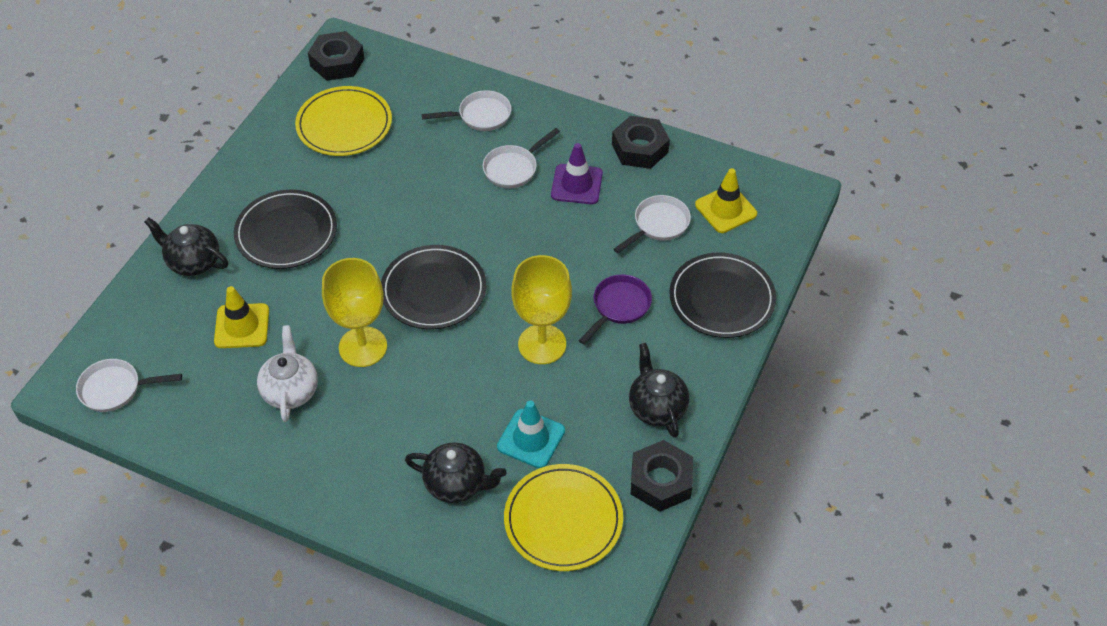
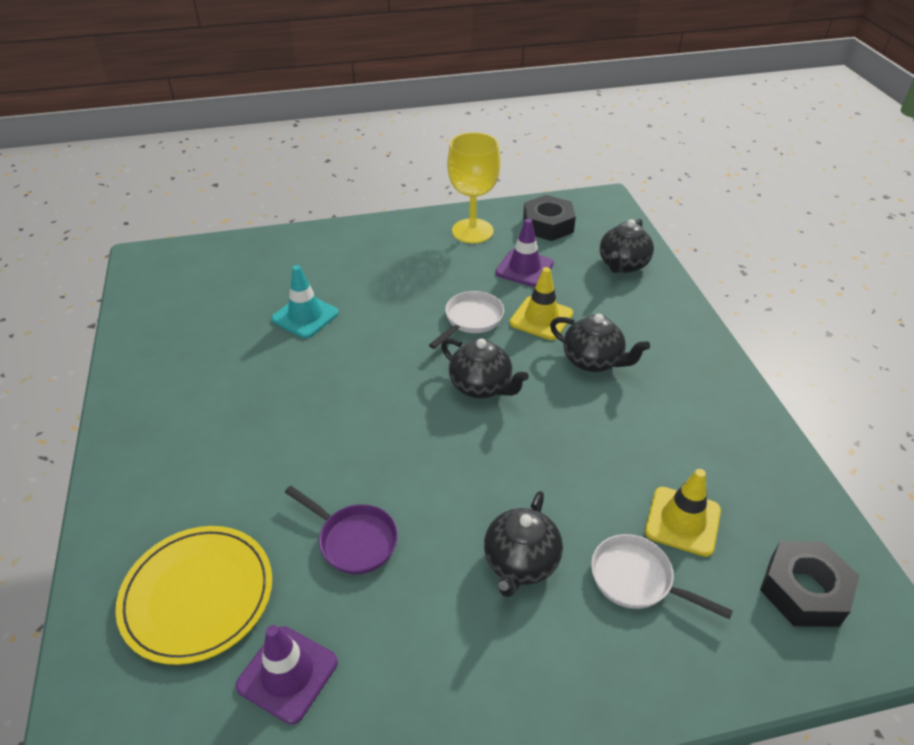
black nut: 3 -> 2
black plate: 3 -> 0
black teapot: 3 -> 4
purple traffic cone: 1 -> 2
white pan: 4 -> 2
white teapot: 1 -> 0
yellow goblet: 2 -> 1
yellow plate: 2 -> 1

